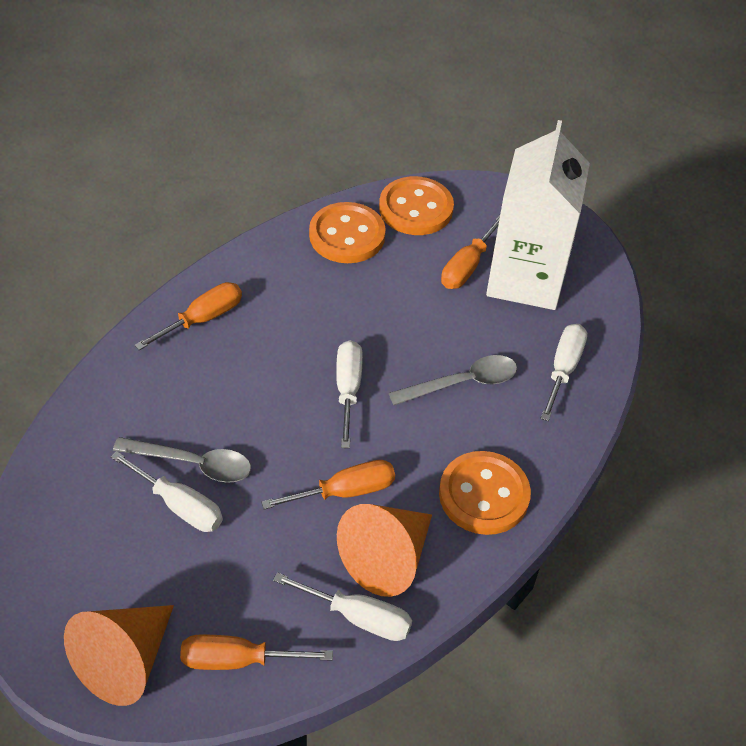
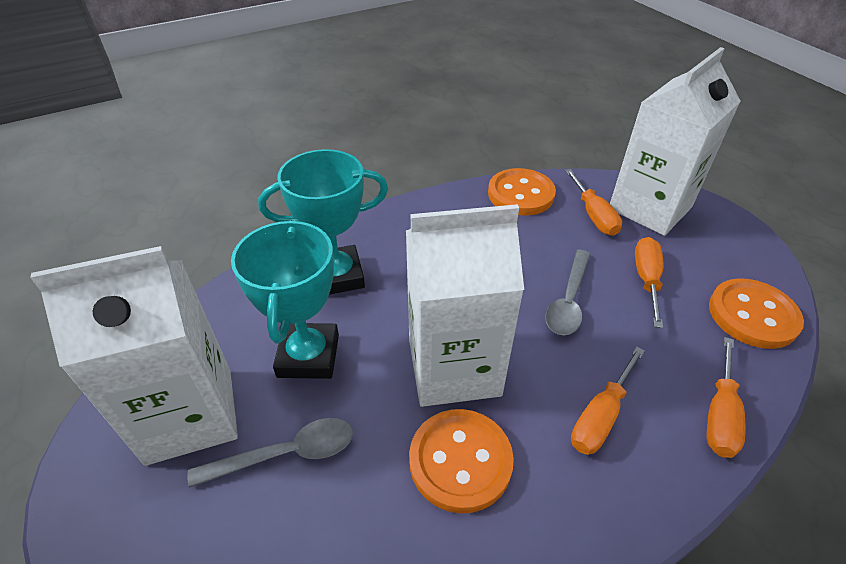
orange cone: 2 -> 0
turquoise trophy: 0 -> 2
white carton: 1 -> 3
white screwdriver: 4 -> 0

